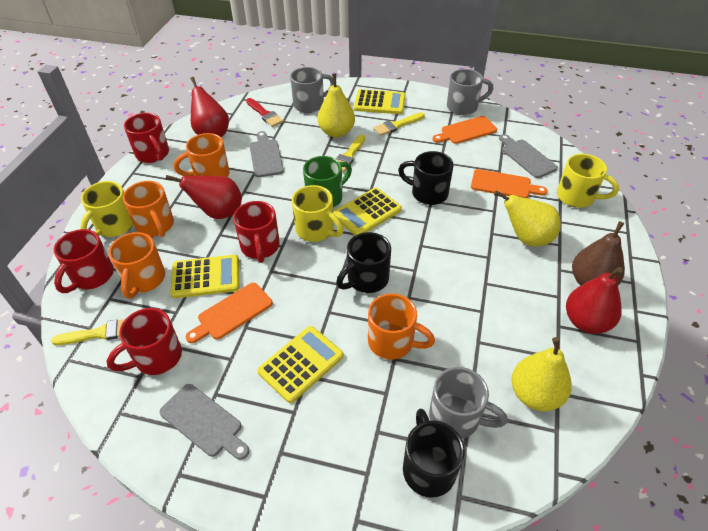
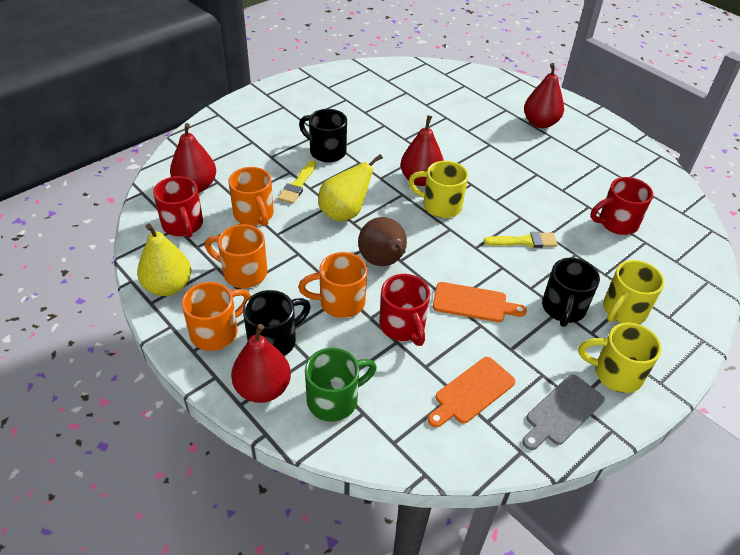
grey cutting board: 3 -> 1
grey mug: 3 -> 0
orange cutting board: 3 -> 2
red brush: 1 -> 0
red mug: 4 -> 3
red pear: 3 -> 4
yellow brush: 3 -> 2
yellow calculator: 4 -> 0
yellow pear: 3 -> 2

